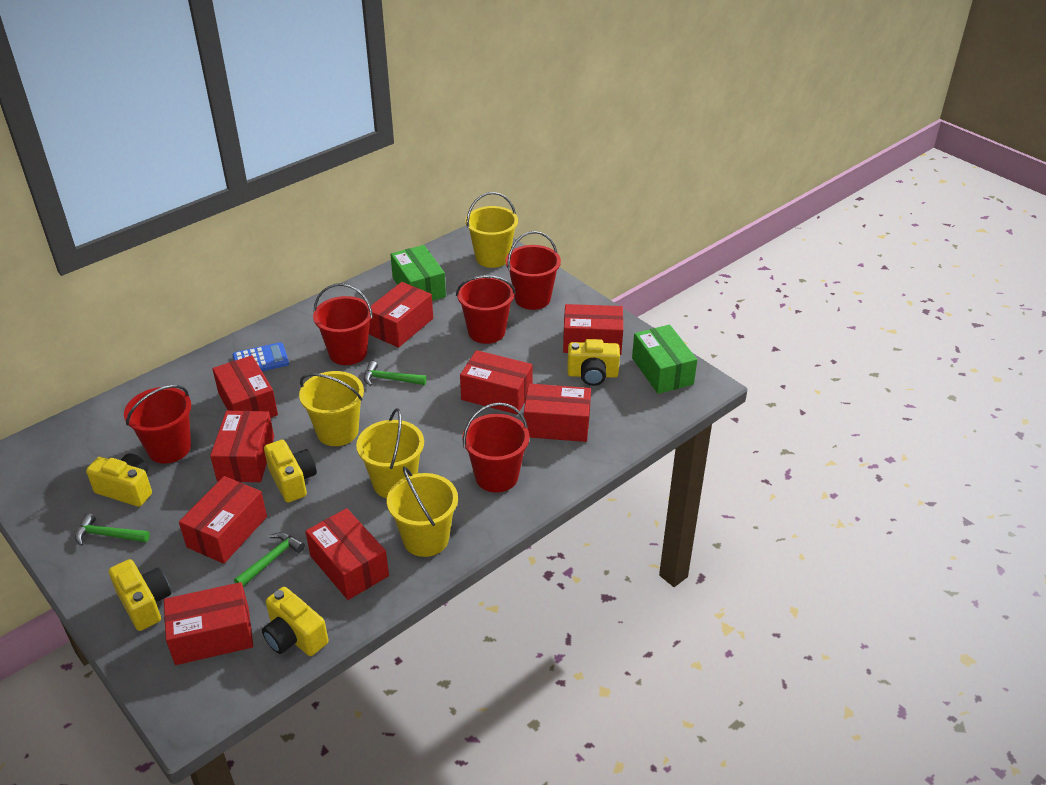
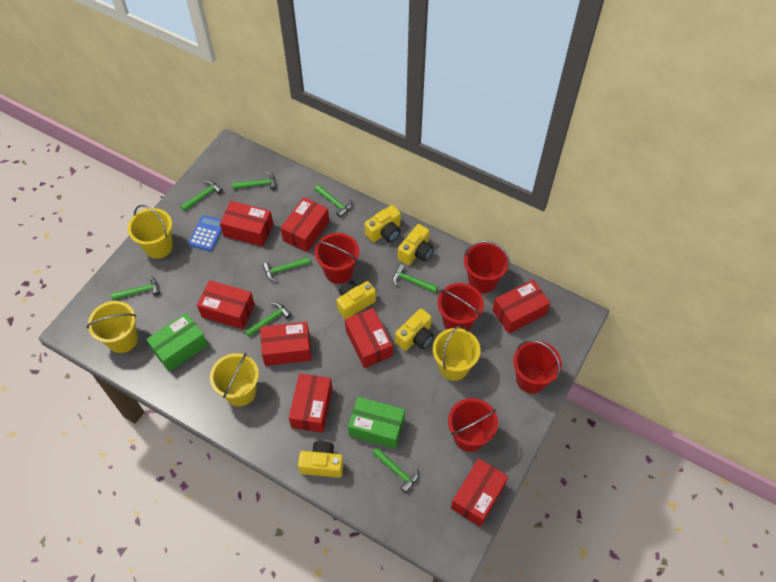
green hammer: 3 -> 8
red box: 9 -> 8

